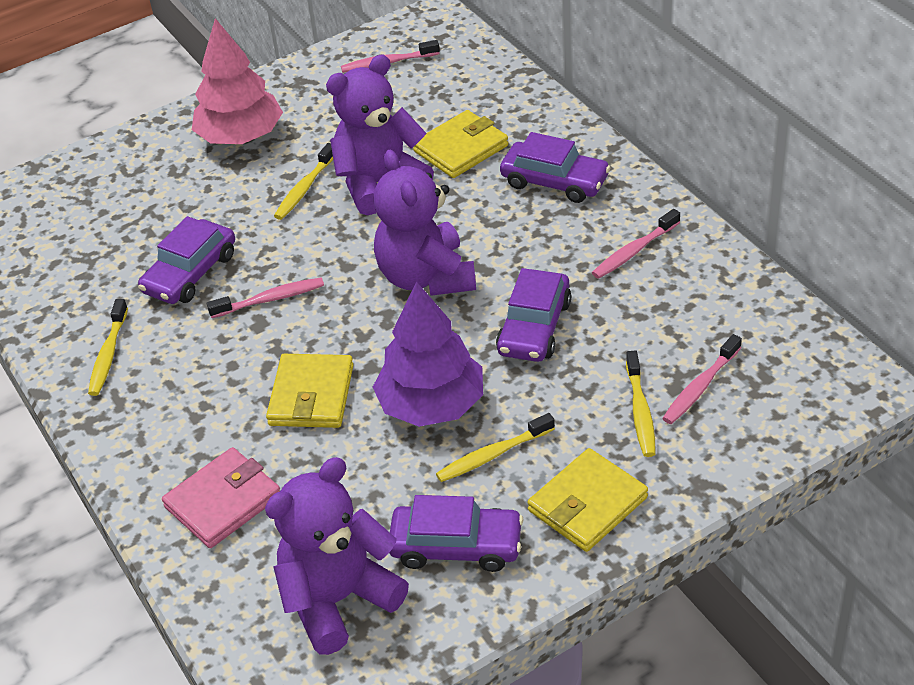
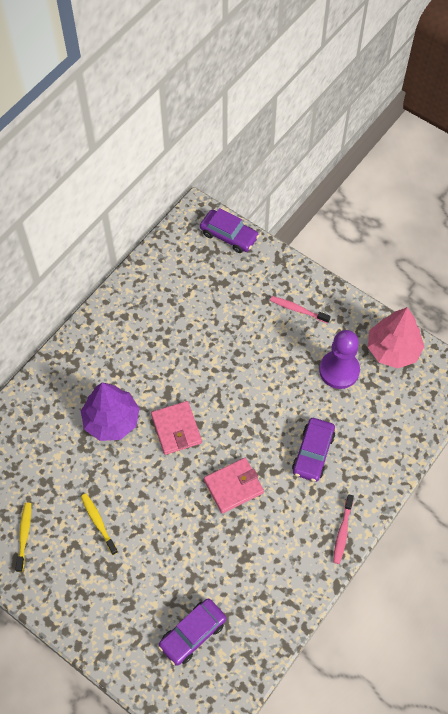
pink toothbrush: 4 -> 2
pink wallet: 1 -> 2
purple car: 4 -> 3
purple pawn: 0 -> 1
purple teddy bear: 3 -> 0
yellow toothbrush: 4 -> 2
yellow wallet: 3 -> 0

